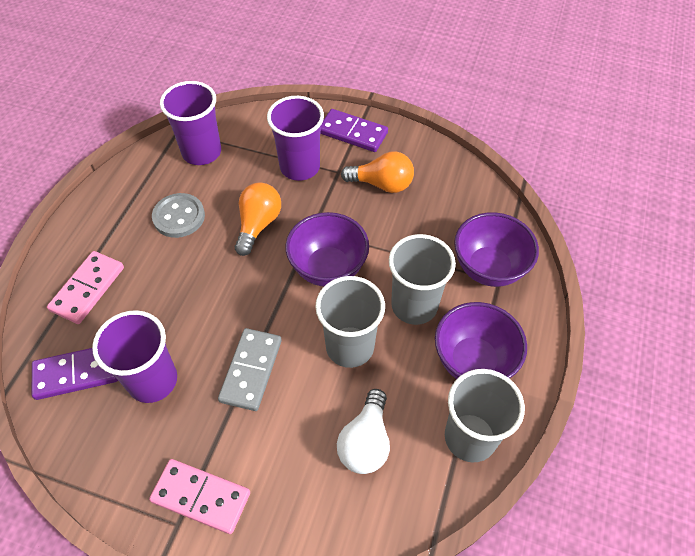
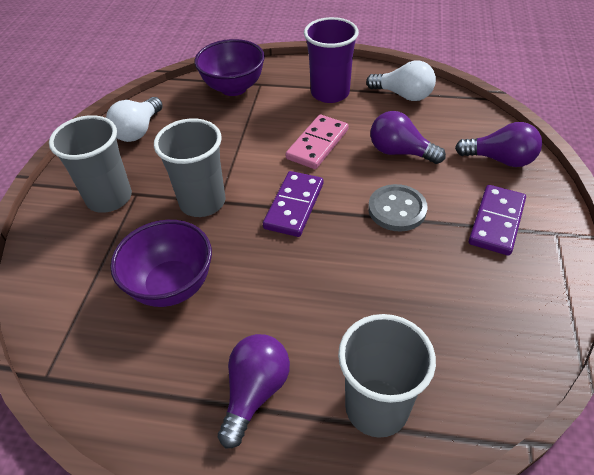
grey domino: 1 -> 0
orange light bulb: 2 -> 0
pink domino: 2 -> 1
purple bowl: 3 -> 2
purple cup: 3 -> 1
purple light bulb: 0 -> 3
white light bulb: 1 -> 2

